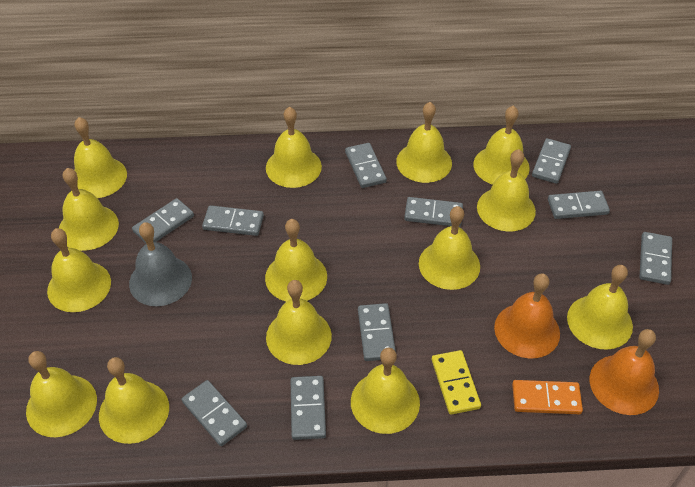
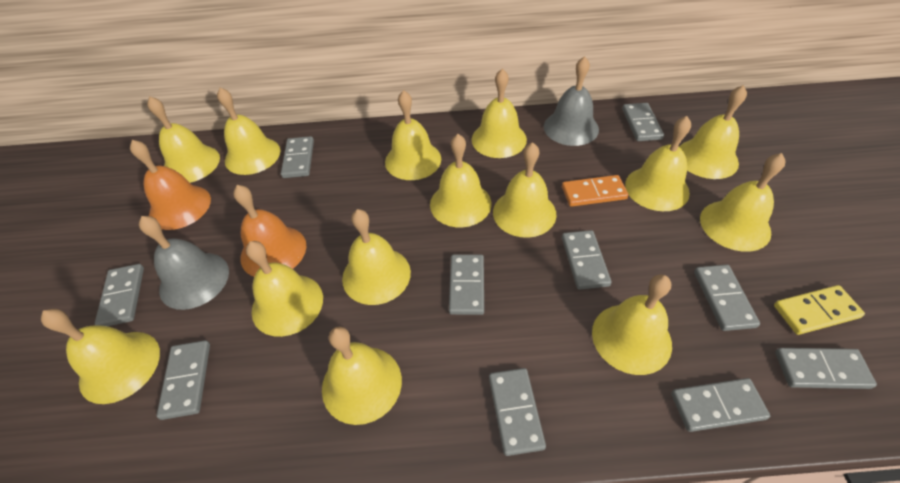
grey bell: 1 -> 2

